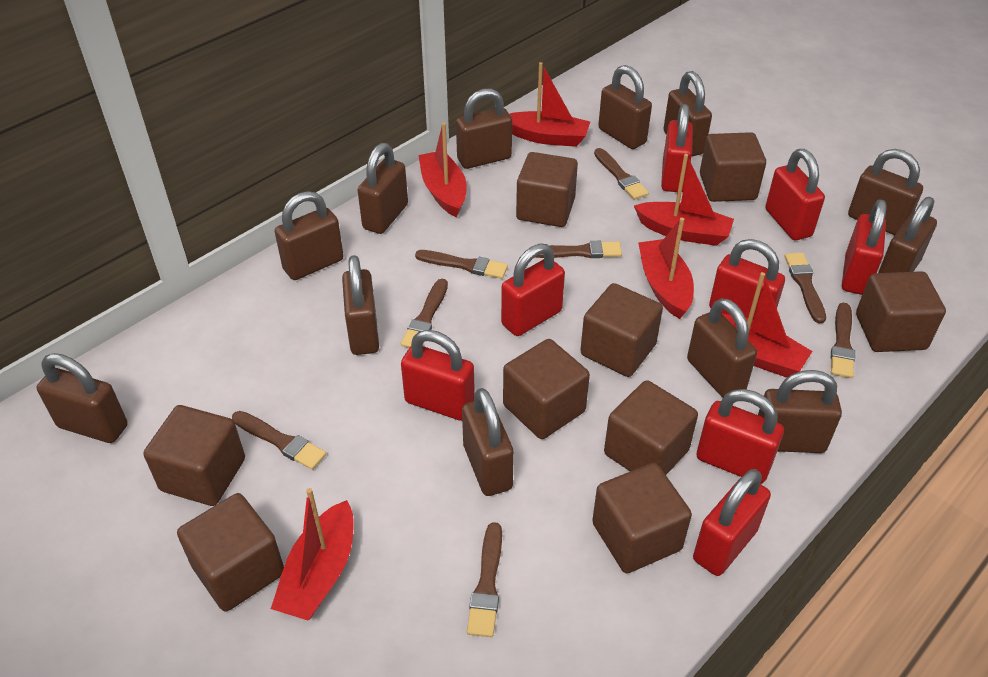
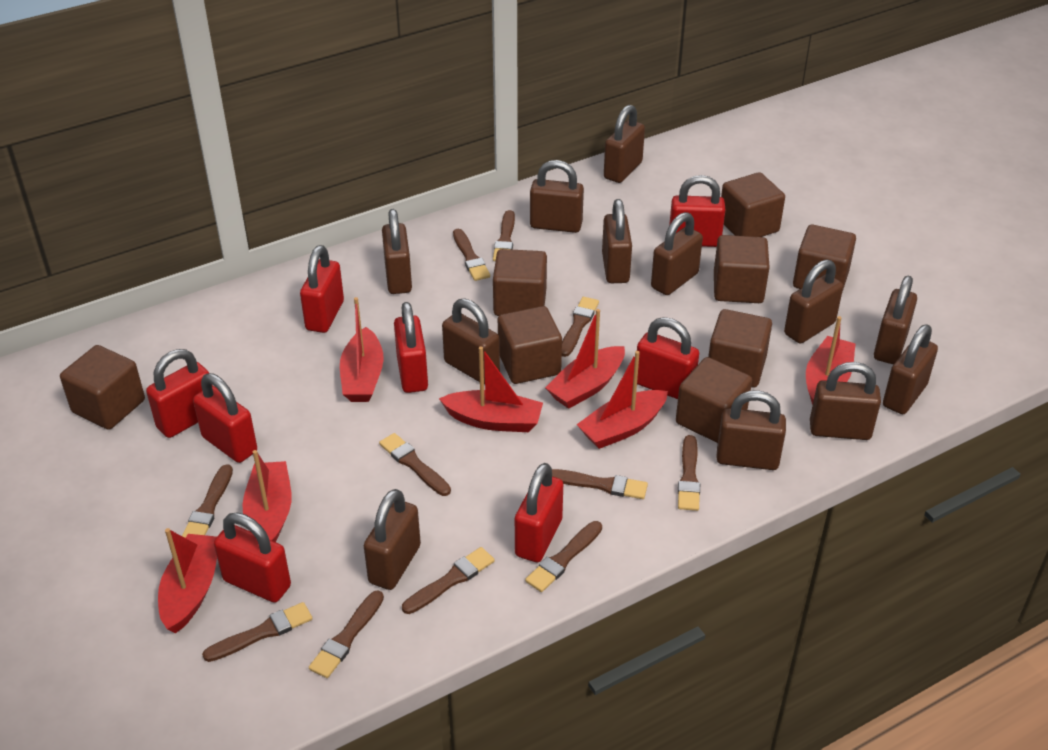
brown brush: 8 -> 11
brown cube: 9 -> 8
red boat: 6 -> 7

